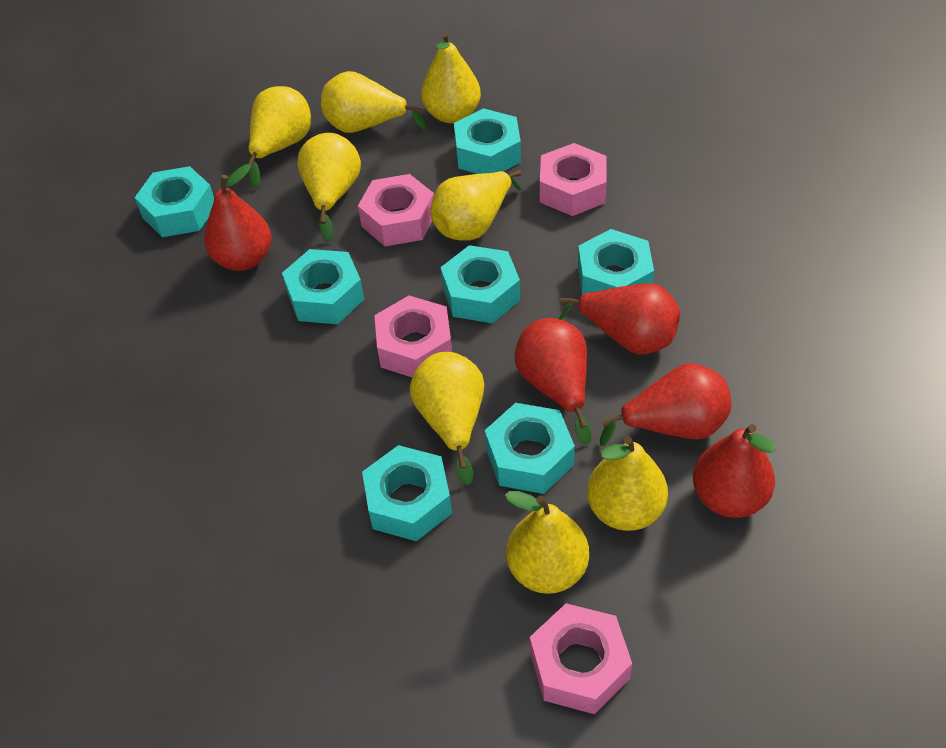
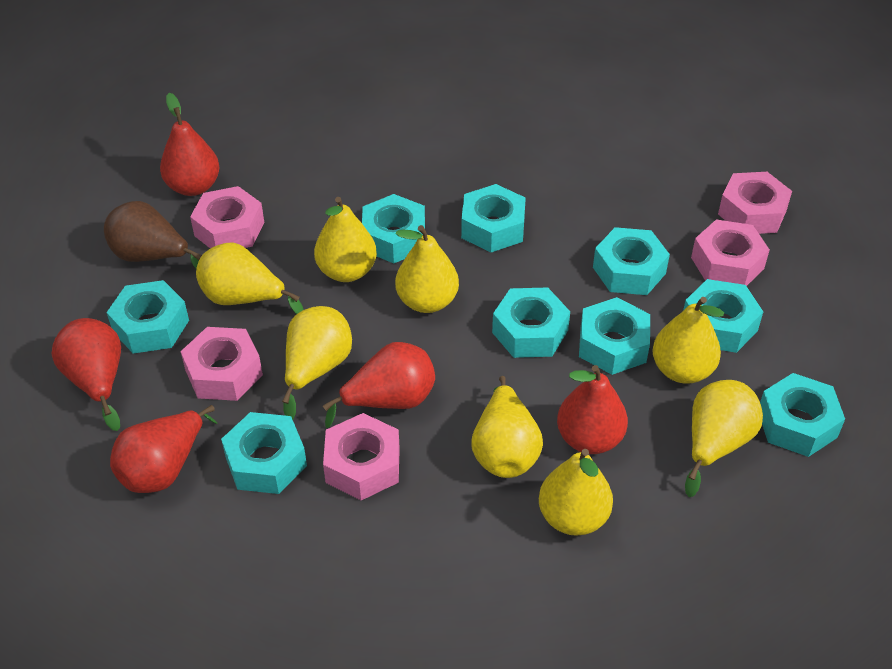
brown pear: 0 -> 1
pink nut: 4 -> 5
turquoise nut: 7 -> 9

